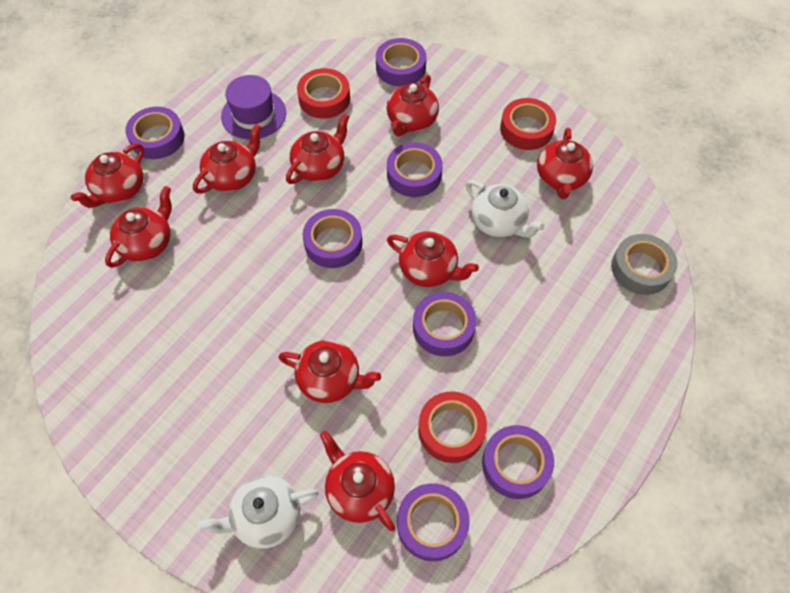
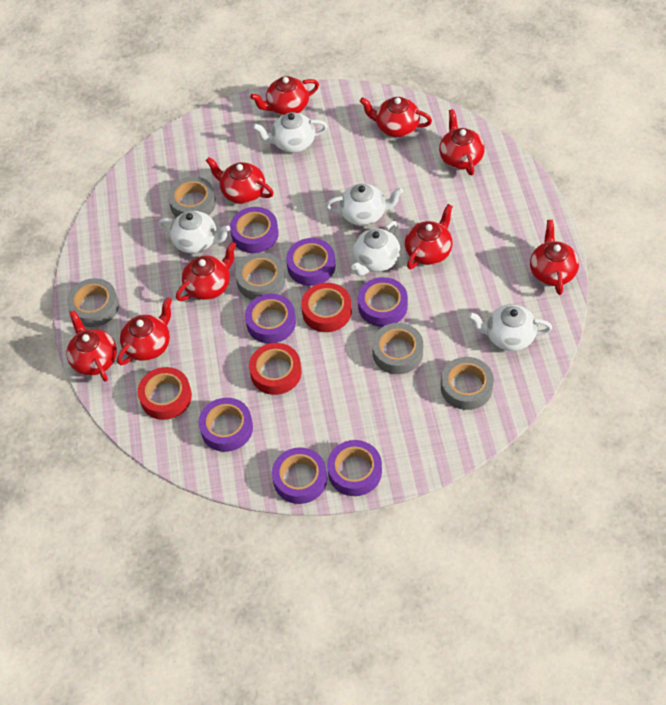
grey tape: 1 -> 5
purple hat: 1 -> 0
white teapot: 2 -> 5

